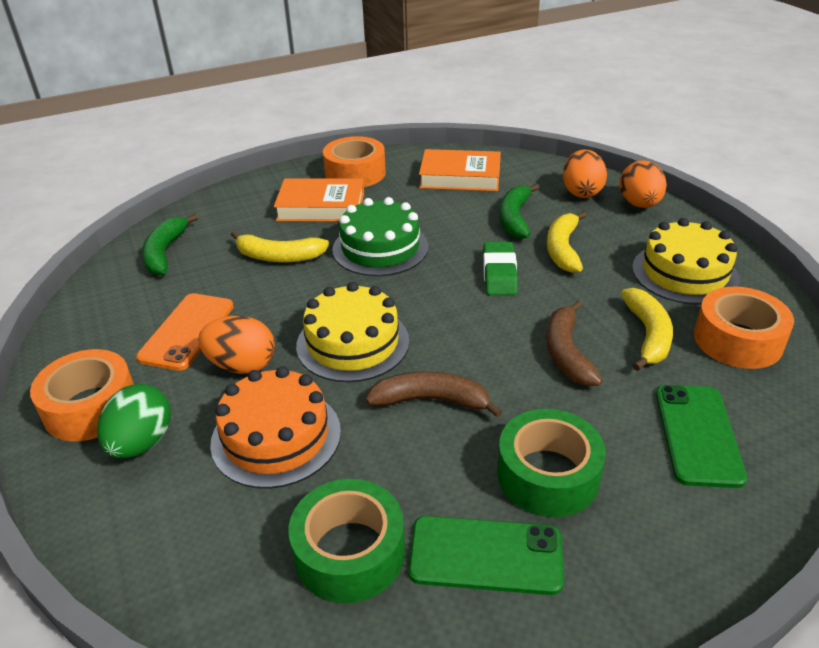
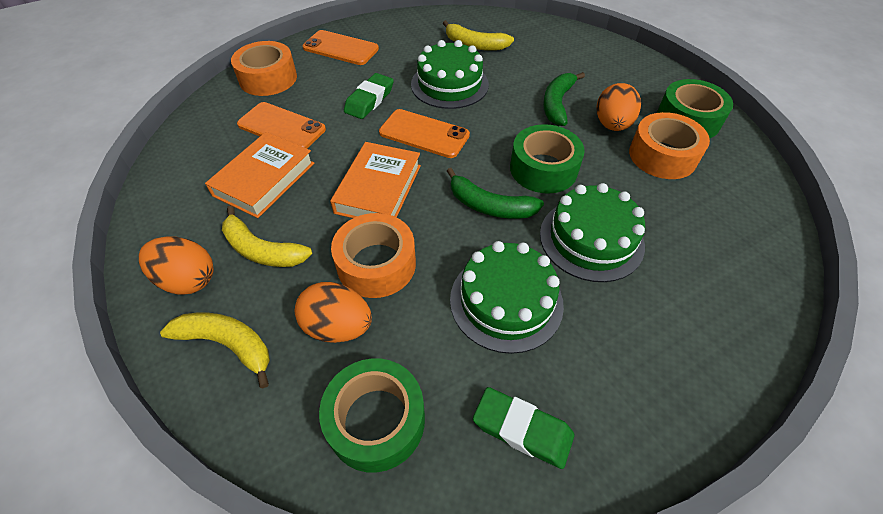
brown banana: 2 -> 0
green cake: 1 -> 3
green egg: 1 -> 0
green eraser: 1 -> 2
green phone: 2 -> 0
green tape: 2 -> 3
orange cake: 1 -> 0
orange phone: 1 -> 3
yellow cake: 2 -> 0

